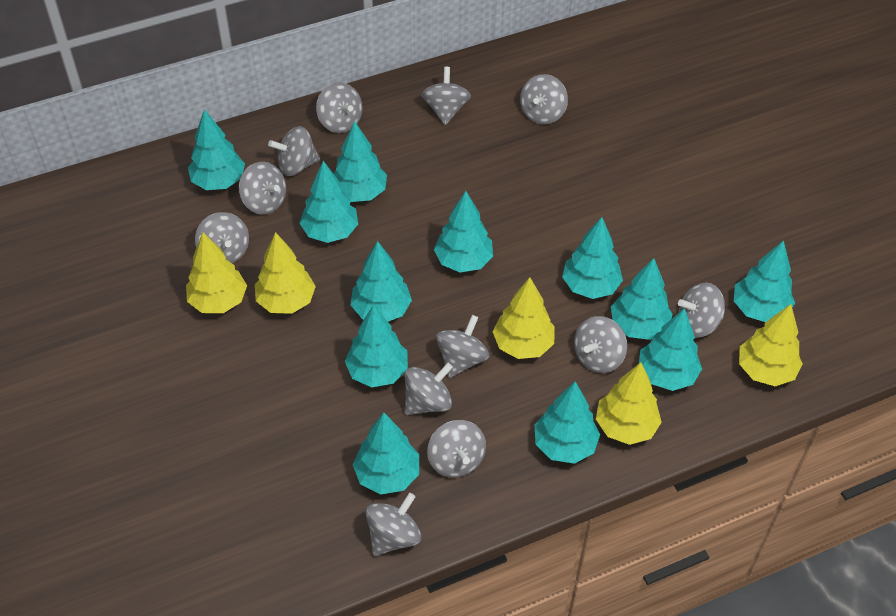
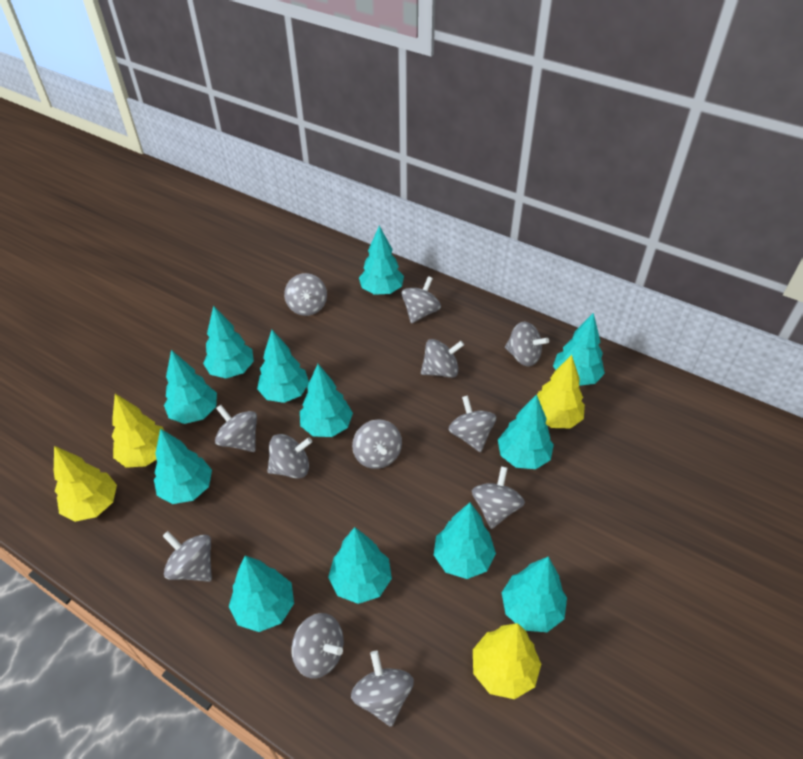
yellow tree: 5 -> 4

